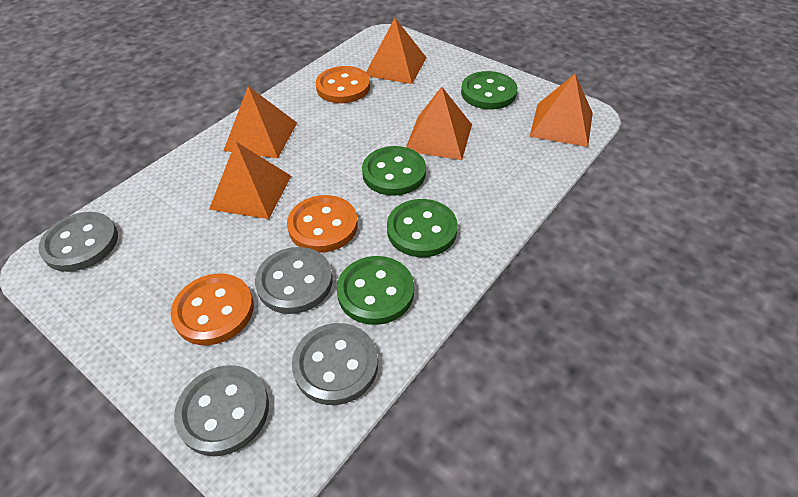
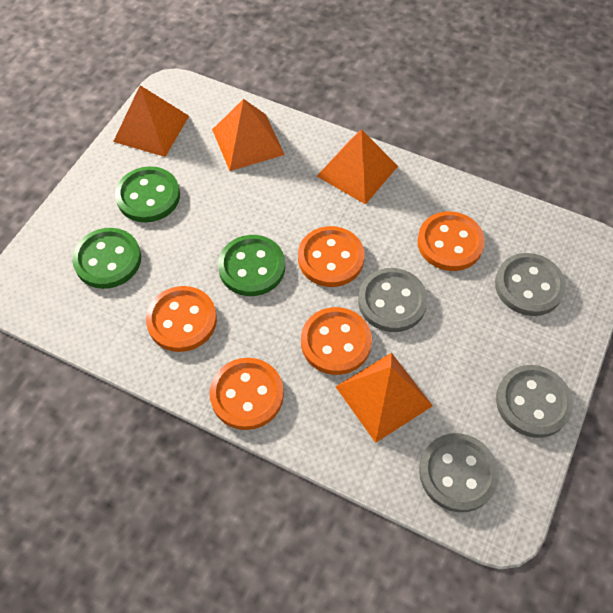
green button: 4 -> 3
orange button: 3 -> 5
orange pyramid: 5 -> 4

